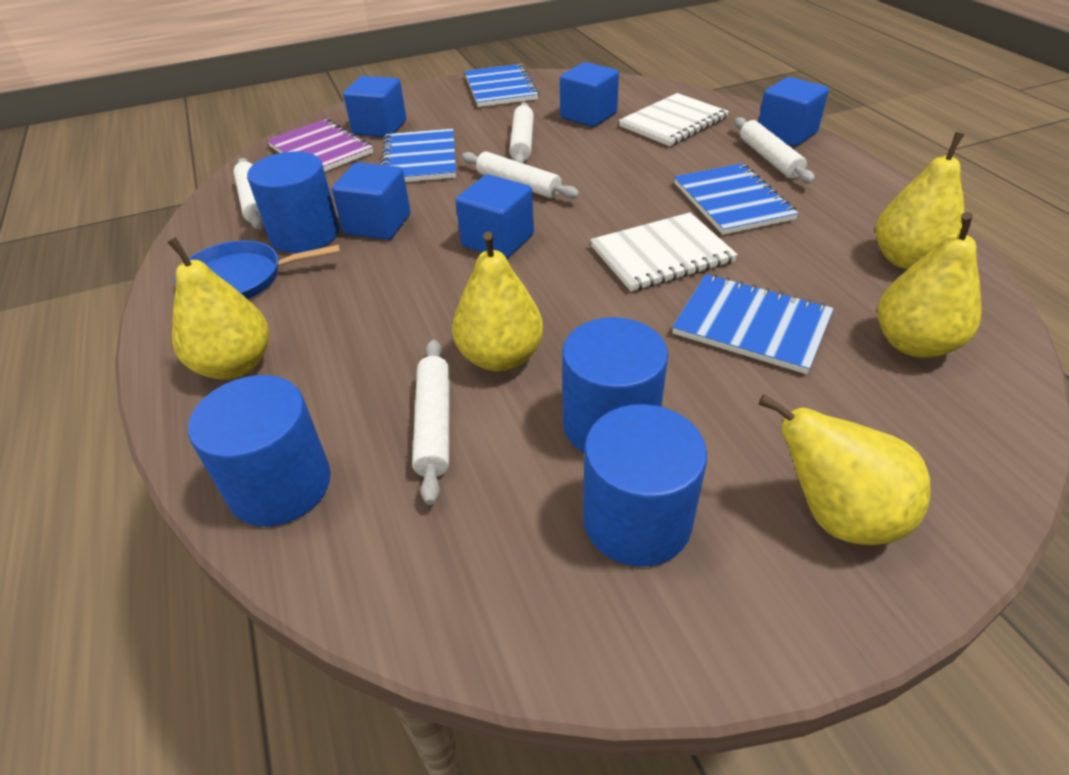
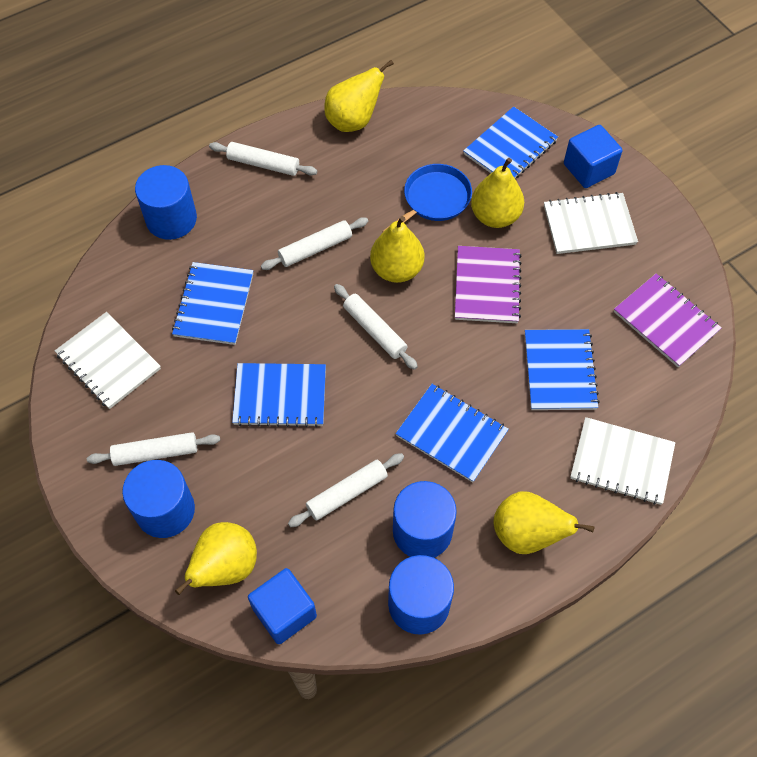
blue cube: 5 -> 2
blue notebook: 4 -> 5
purple notebook: 1 -> 2
white notebook: 2 -> 3

